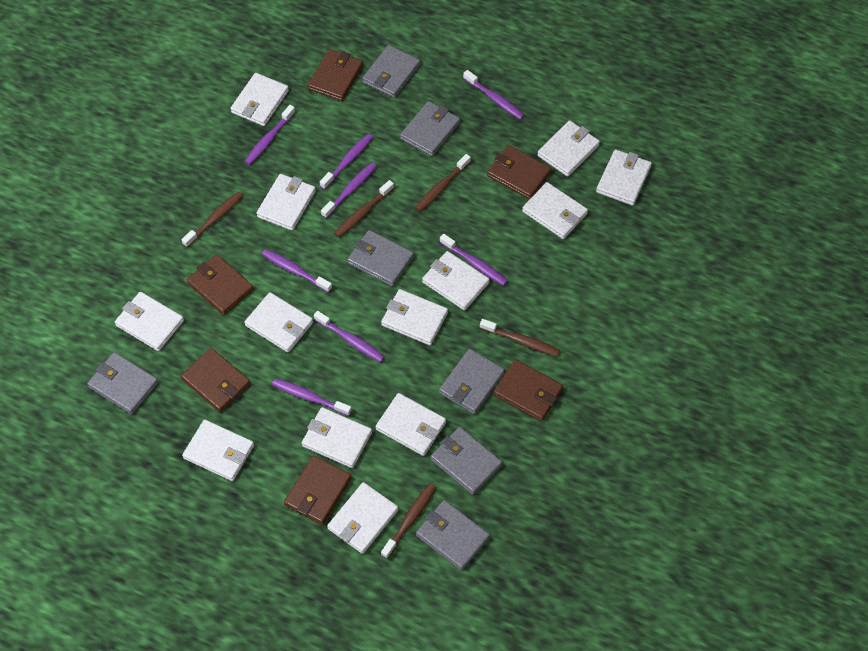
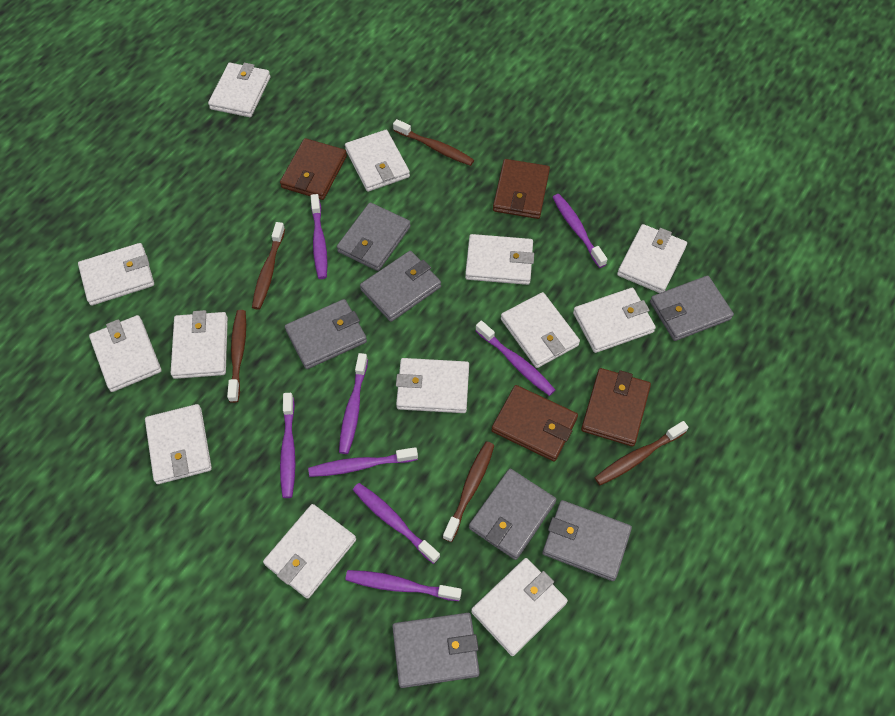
brown wallet: 6 -> 4

